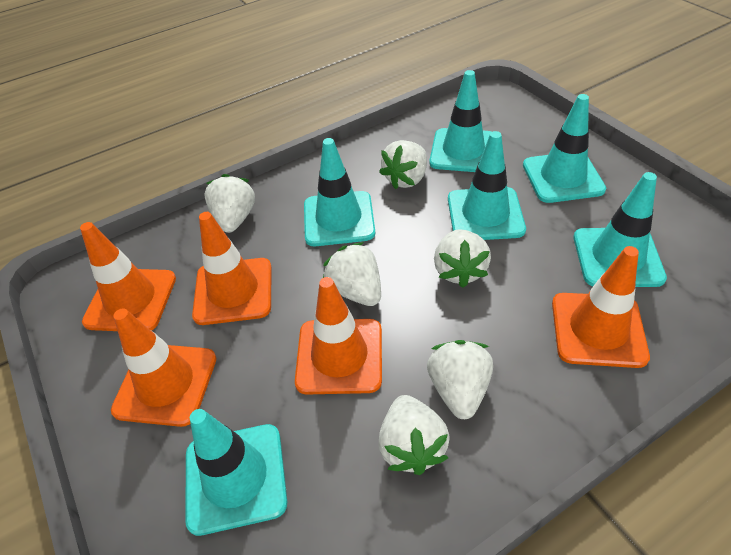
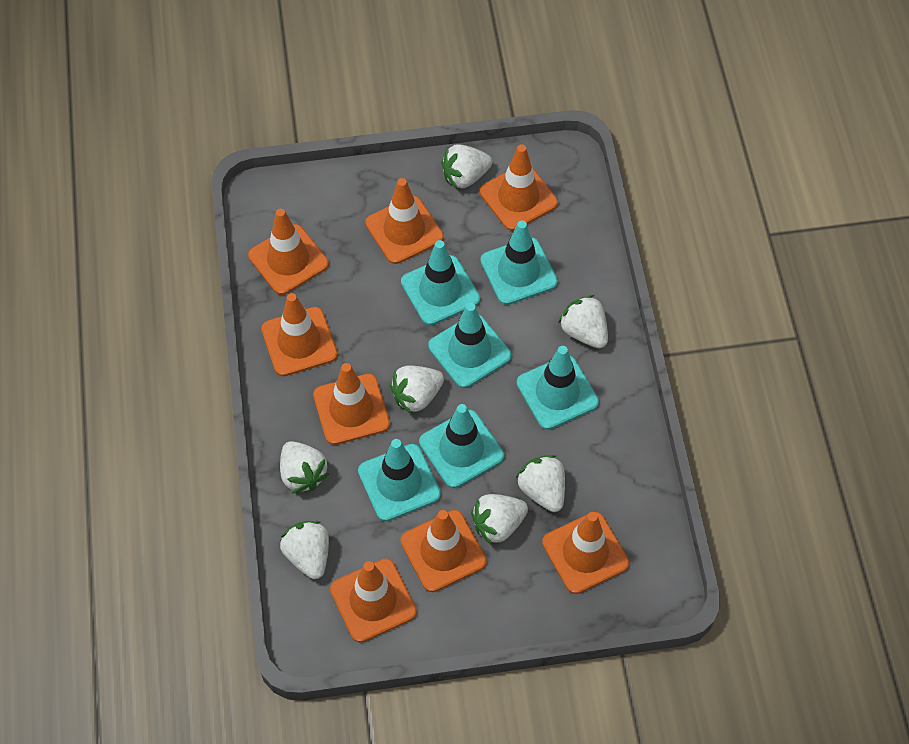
orange traffic cone: 5 -> 8
white strawberry: 6 -> 7

